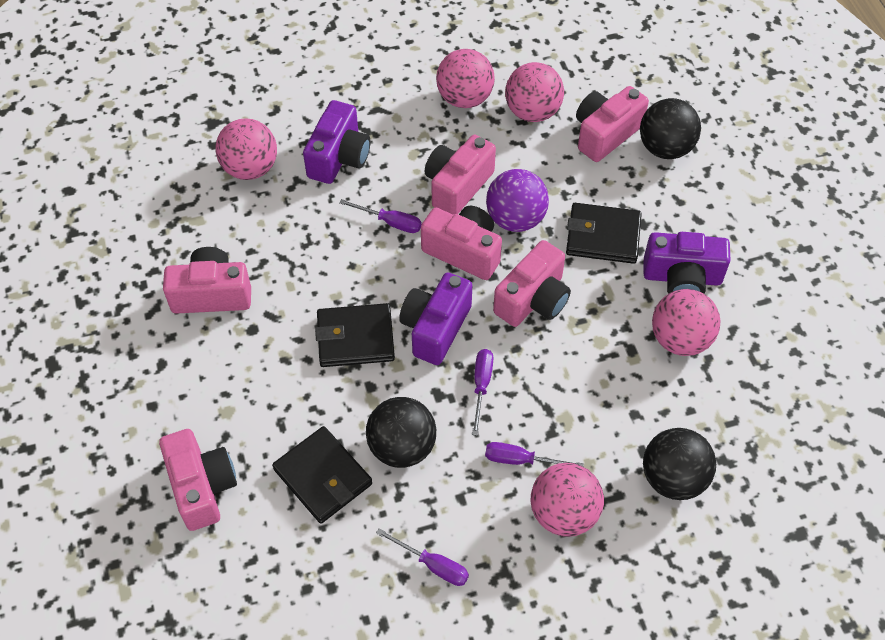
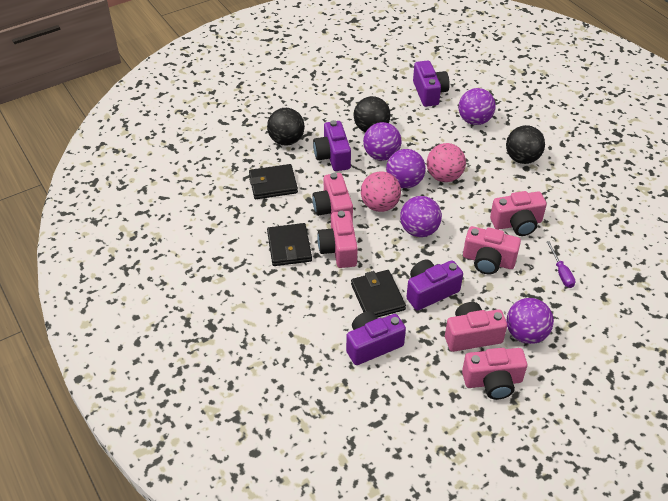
pink ball: 5 -> 2
purple ball: 1 -> 5
purple camera: 3 -> 4
purple screwdriver: 4 -> 1

